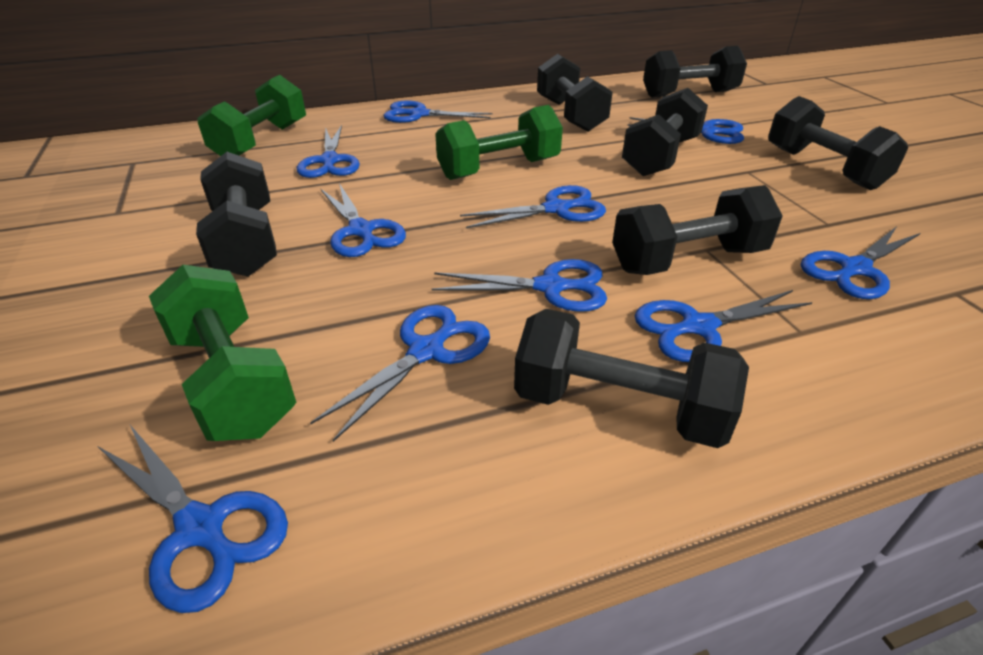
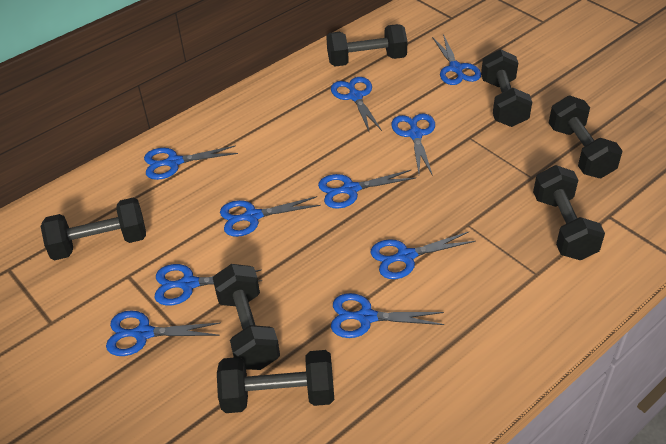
green dumbbell: 3 -> 0

